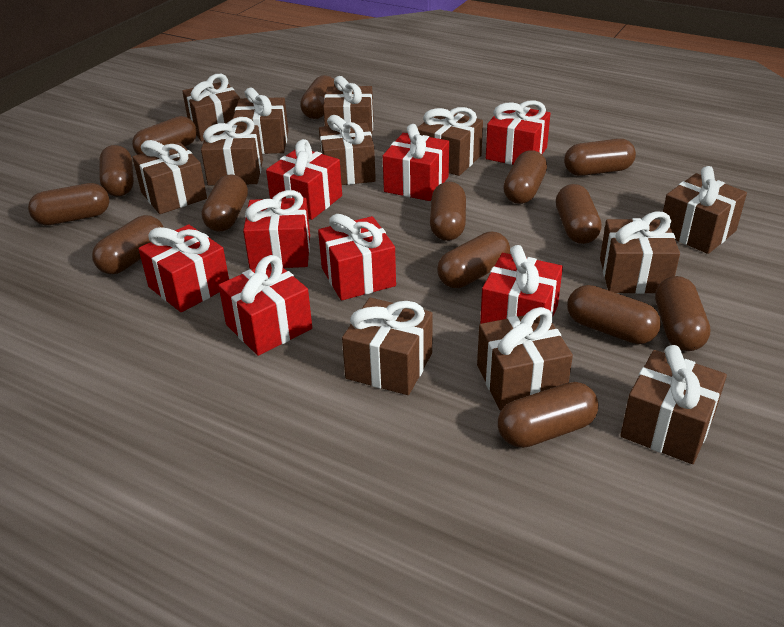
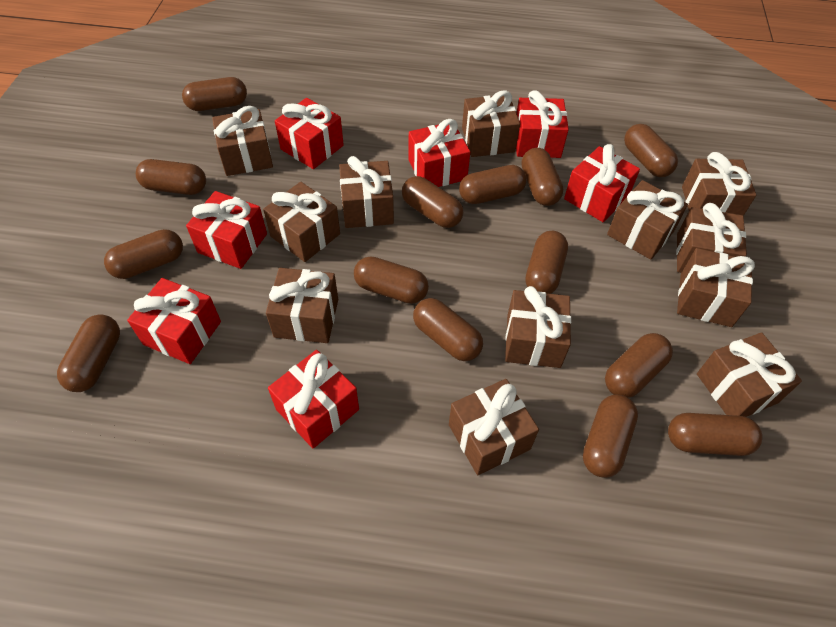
red gift: 8 -> 7

